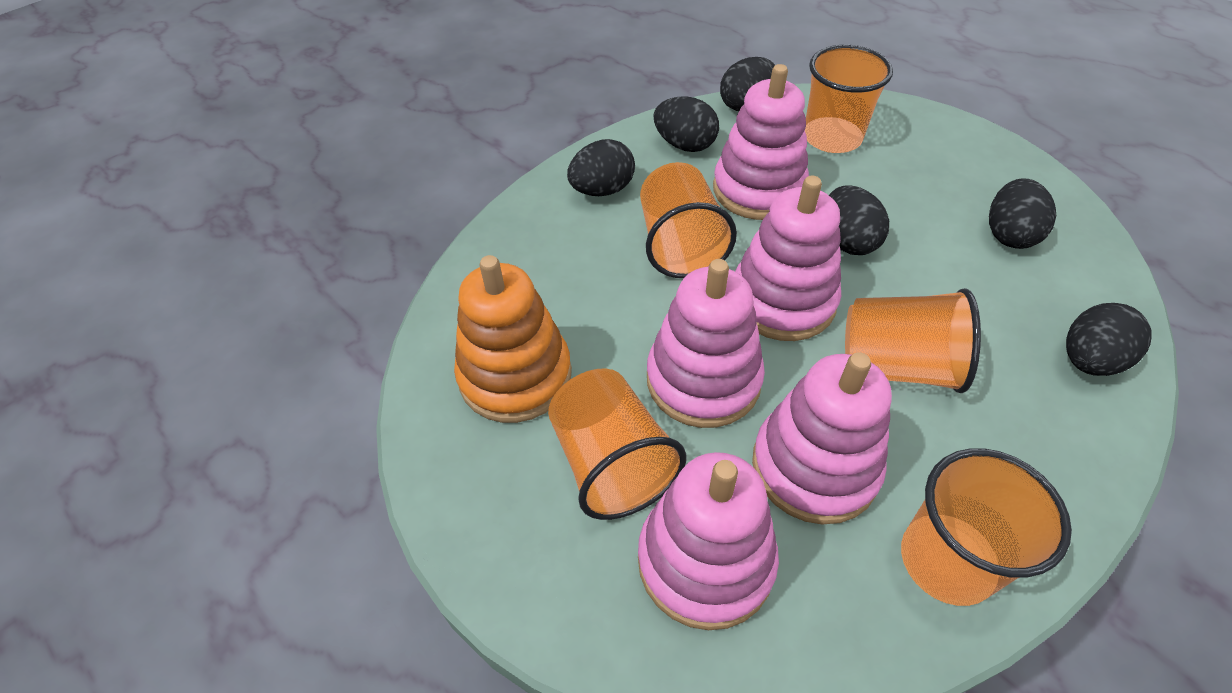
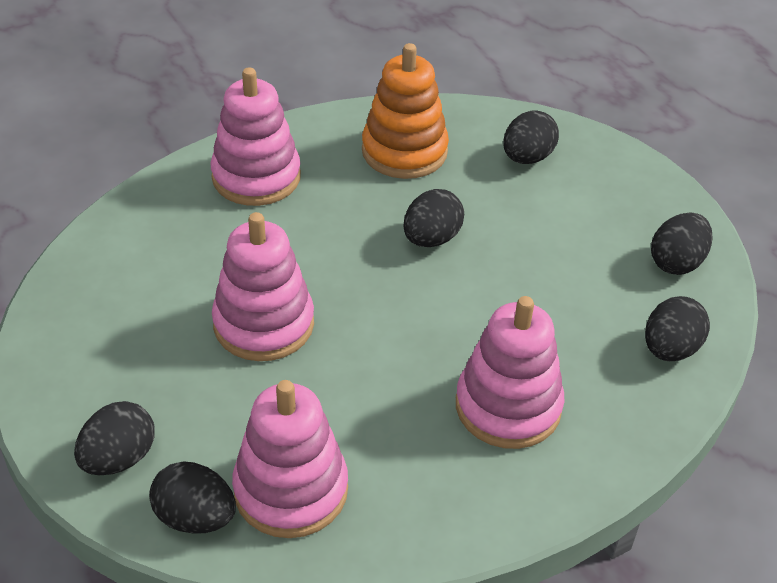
orange cup: 5 -> 0
pink stacking toy: 5 -> 4

